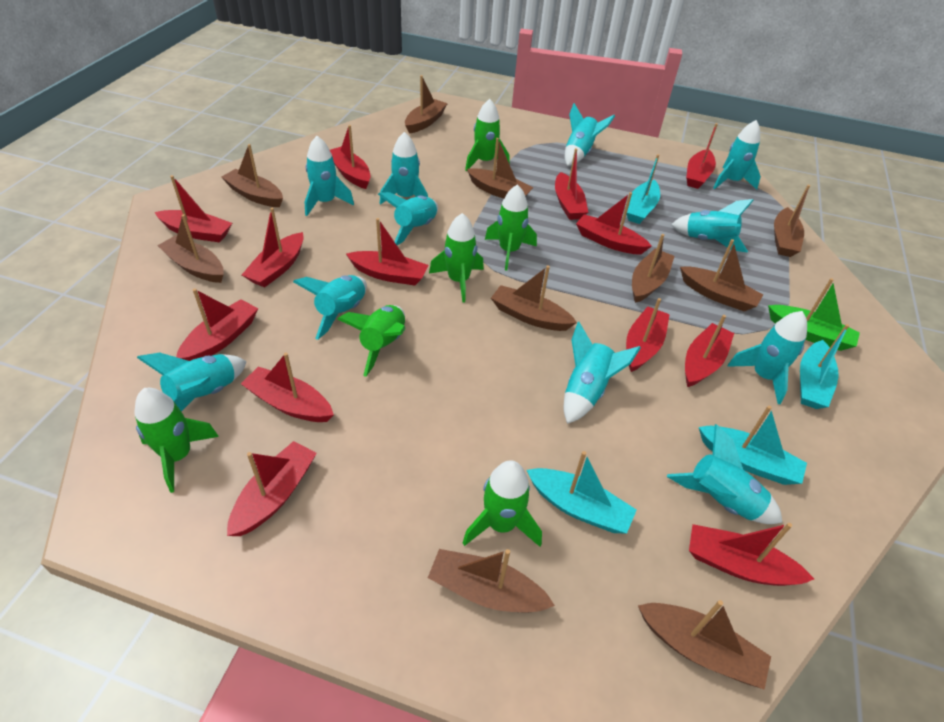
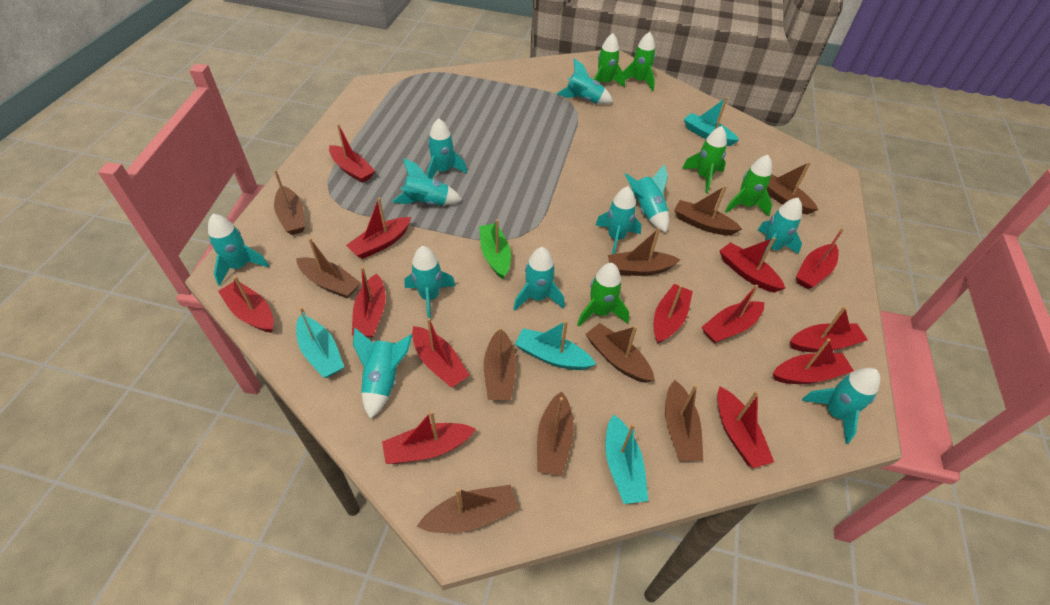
green rocket: 6 -> 5

